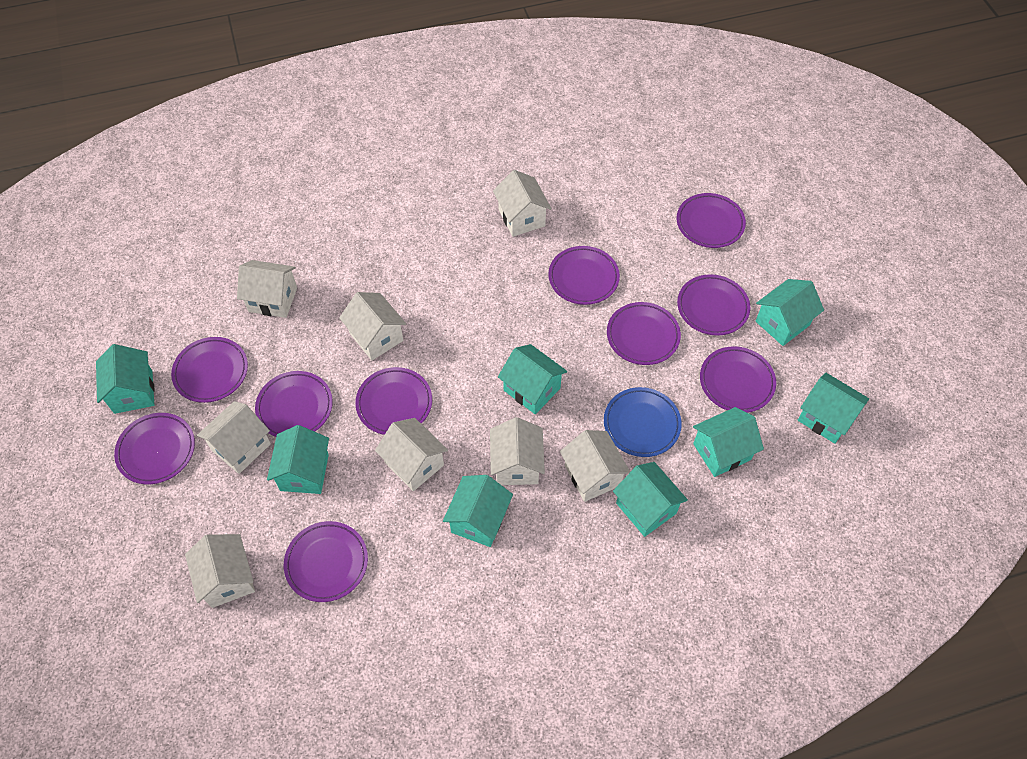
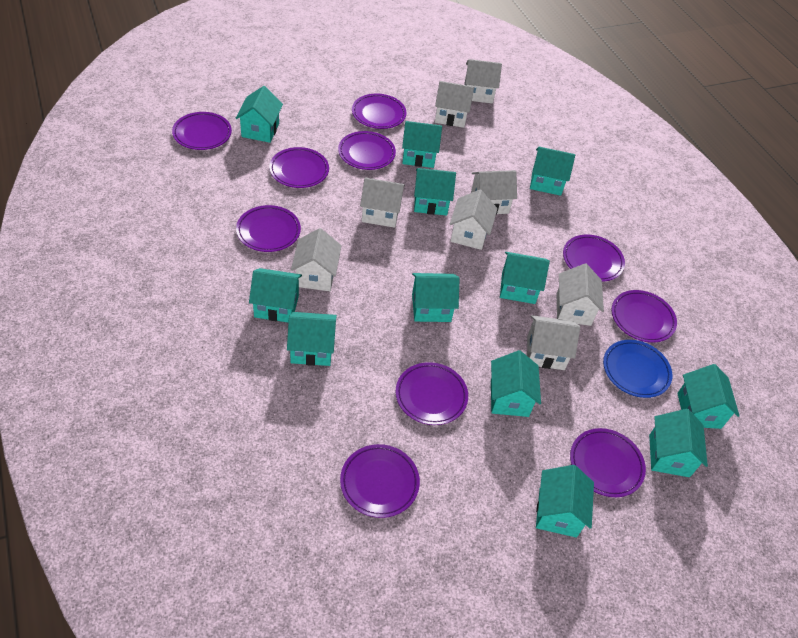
turquoise house: 8 -> 12

